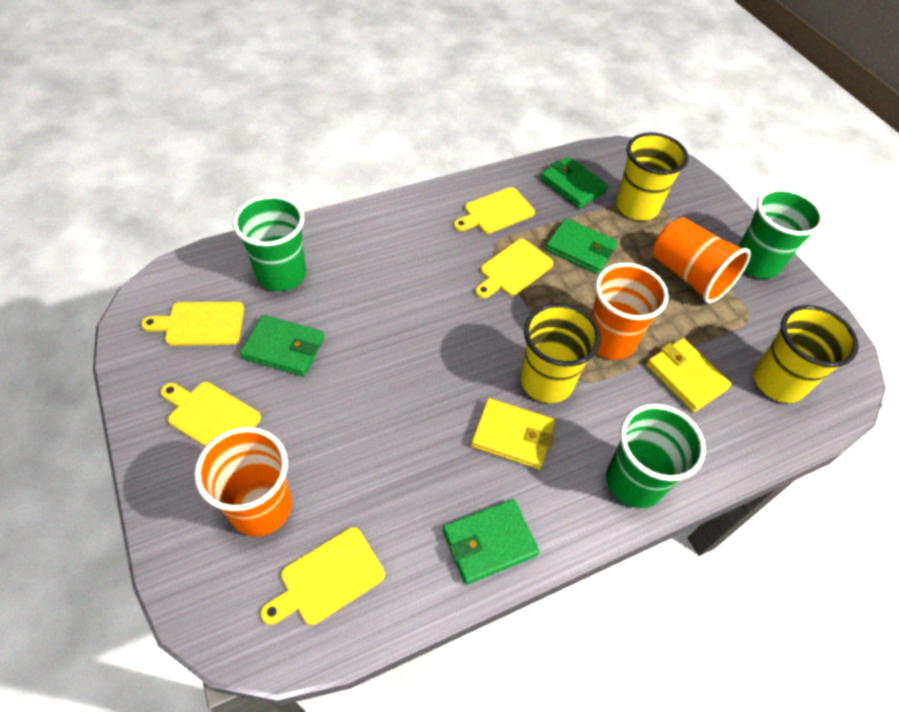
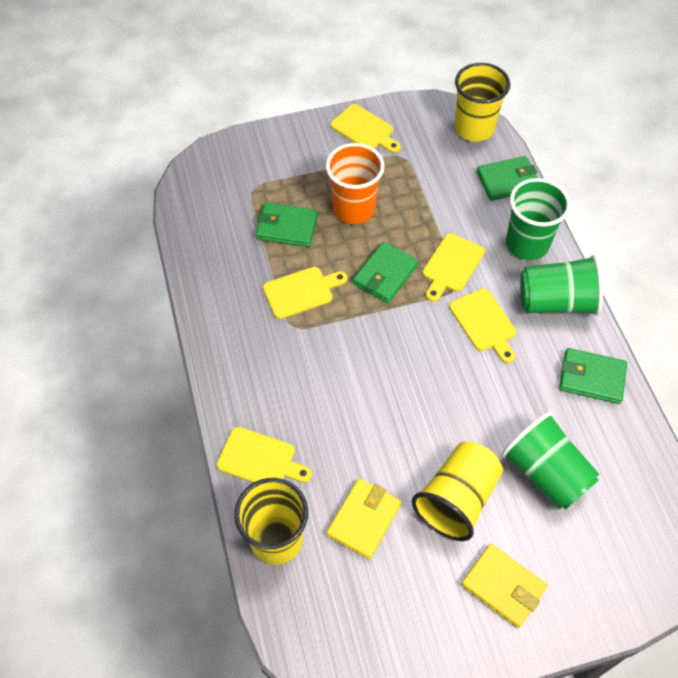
orange cup: 3 -> 1

